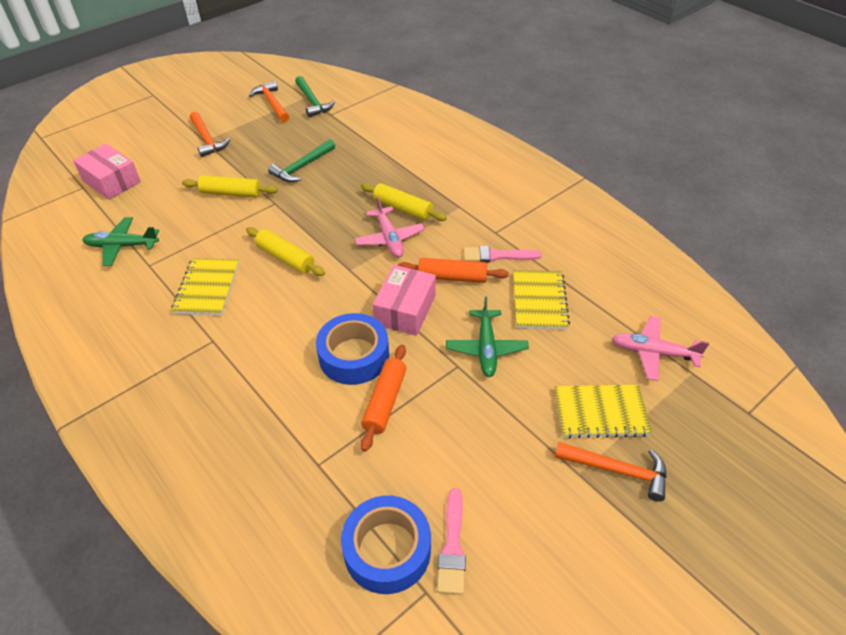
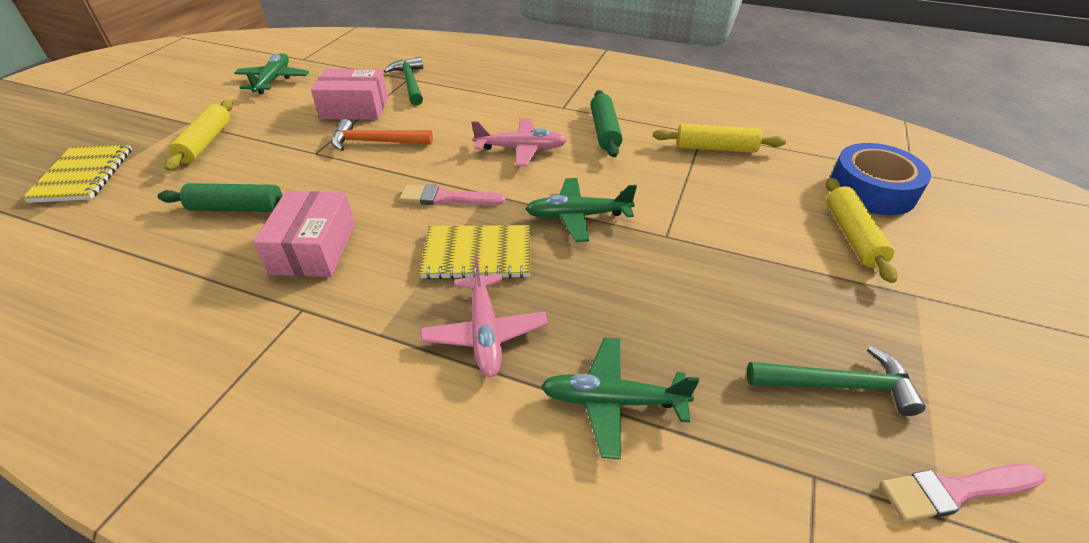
blue tape: 2 -> 1
green plane: 2 -> 3
green rolling pin: 0 -> 2
orange hammer: 3 -> 1
orange rolling pin: 2 -> 0
yellow notebook: 3 -> 2

